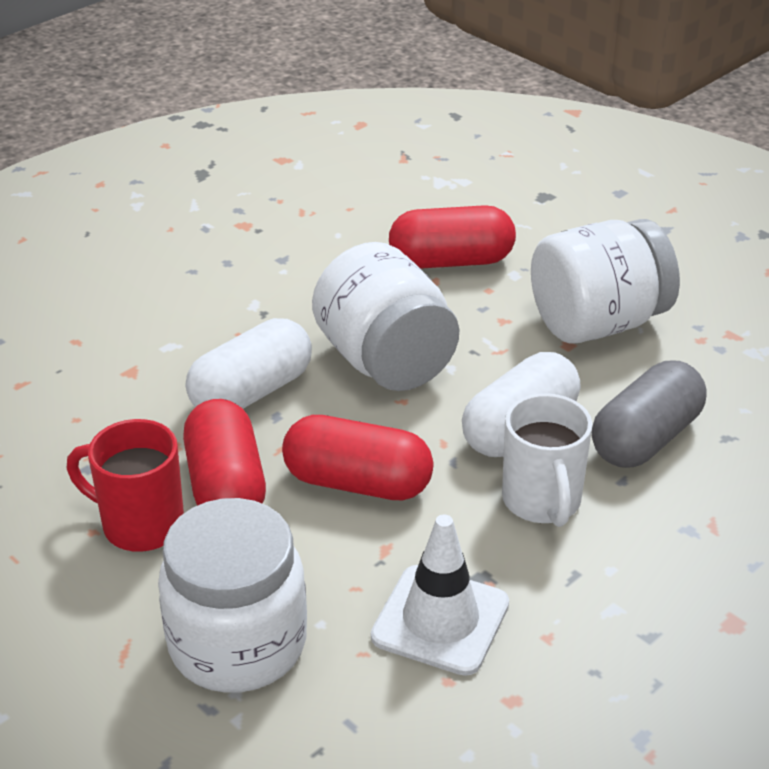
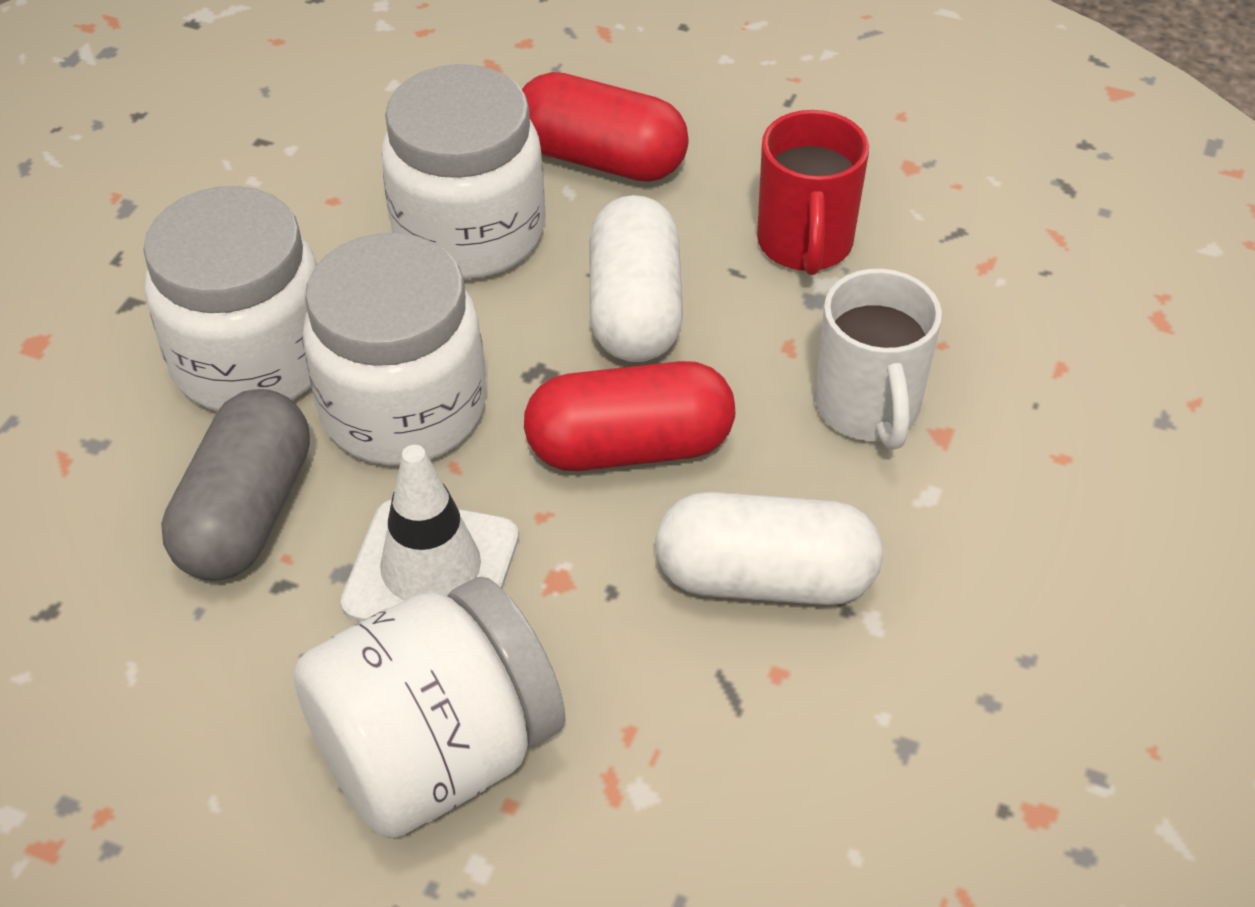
red capsule: 3 -> 2
white jar: 3 -> 4

